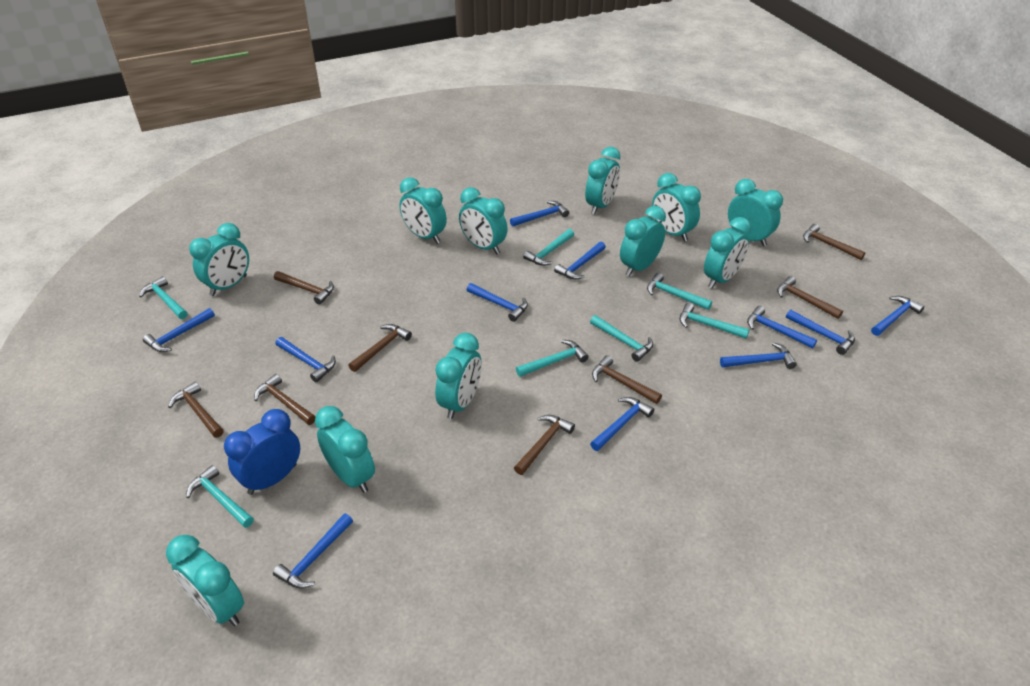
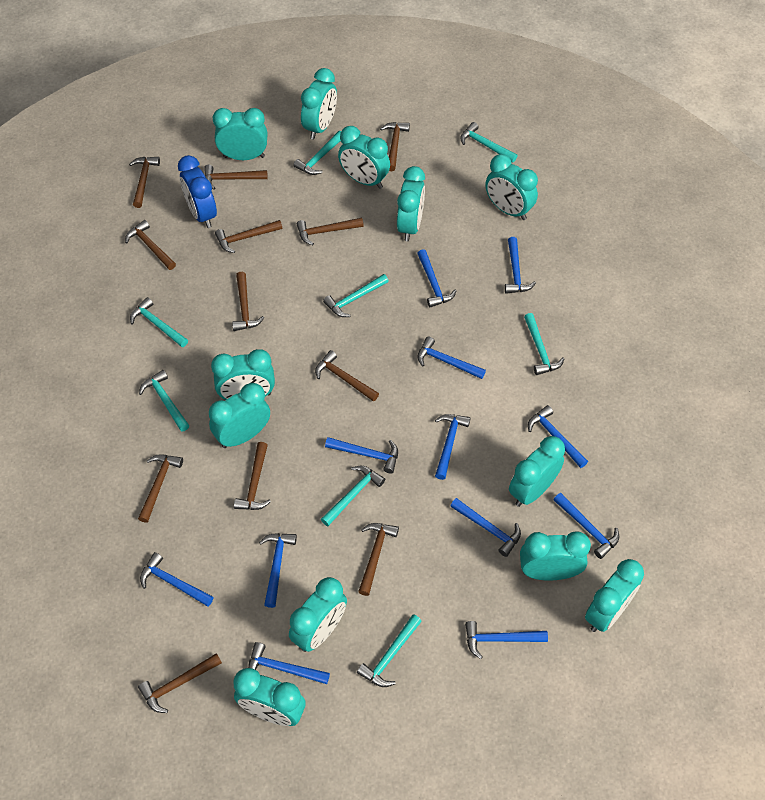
blue hammer: 11 -> 12
brown hammer: 8 -> 12
turquoise clock: 11 -> 12
turquoise hammer: 7 -> 8

